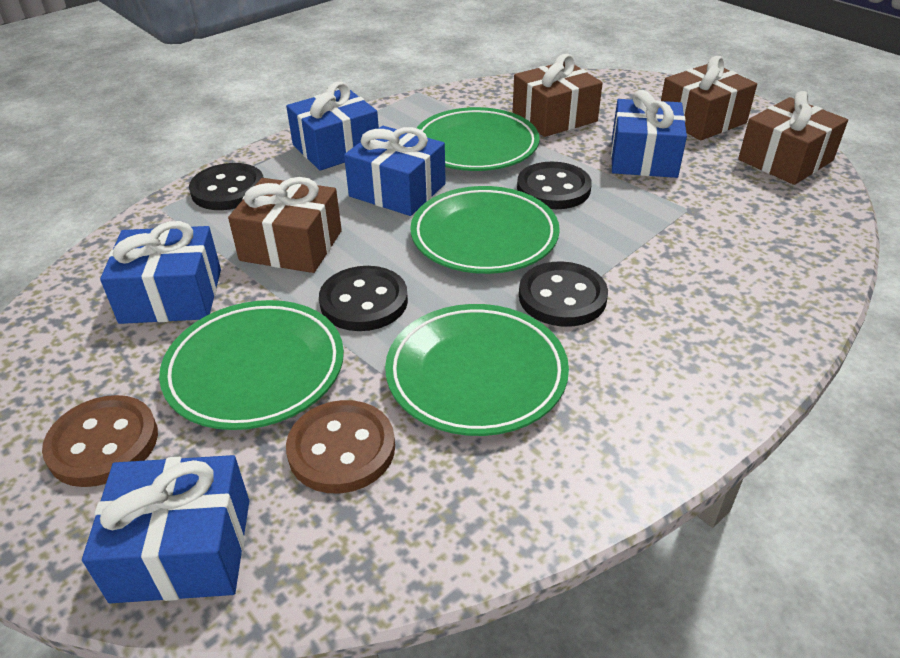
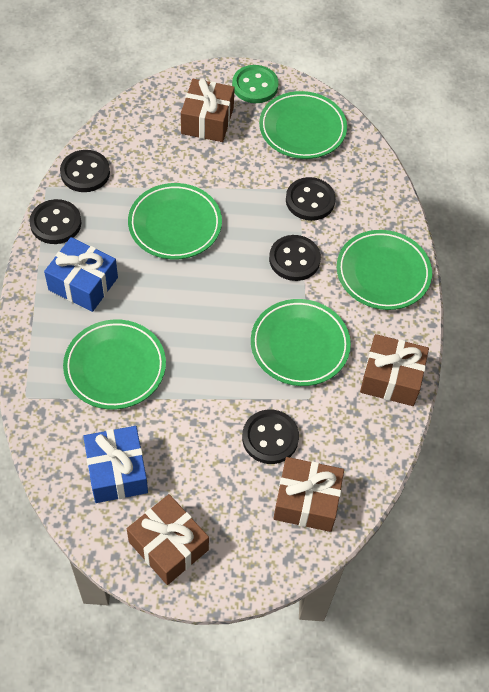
black button: 4 -> 5
blue gift: 5 -> 2
brown button: 2 -> 0
green button: 0 -> 1
green plate: 4 -> 5

